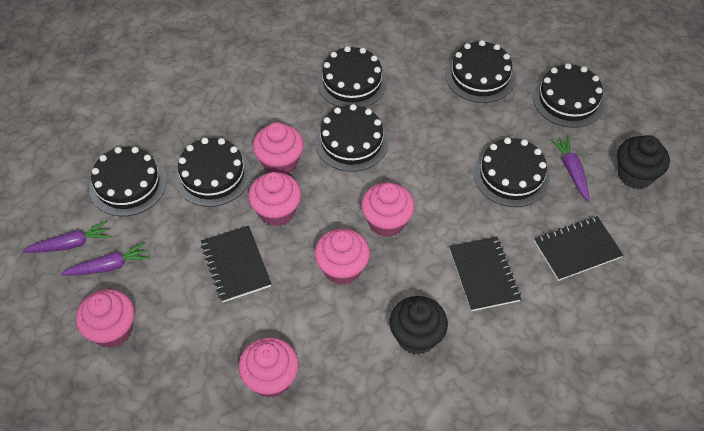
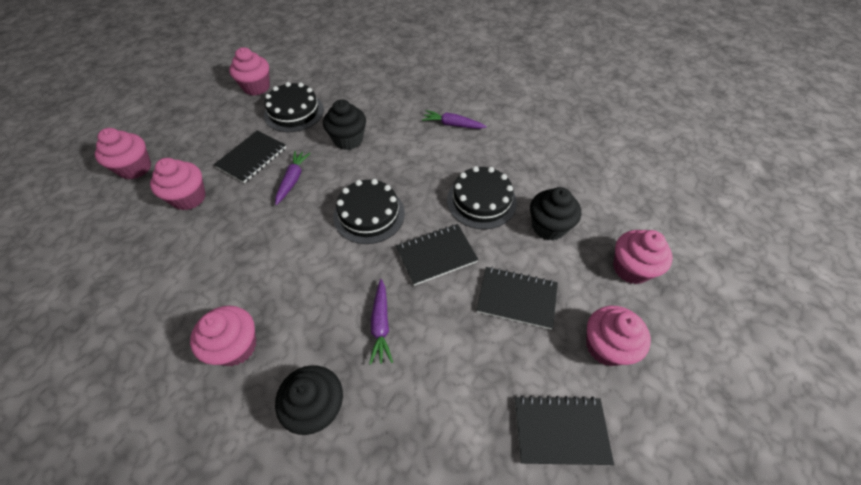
black cake: 7 -> 3
black cupcake: 2 -> 3
black notebook: 3 -> 4

